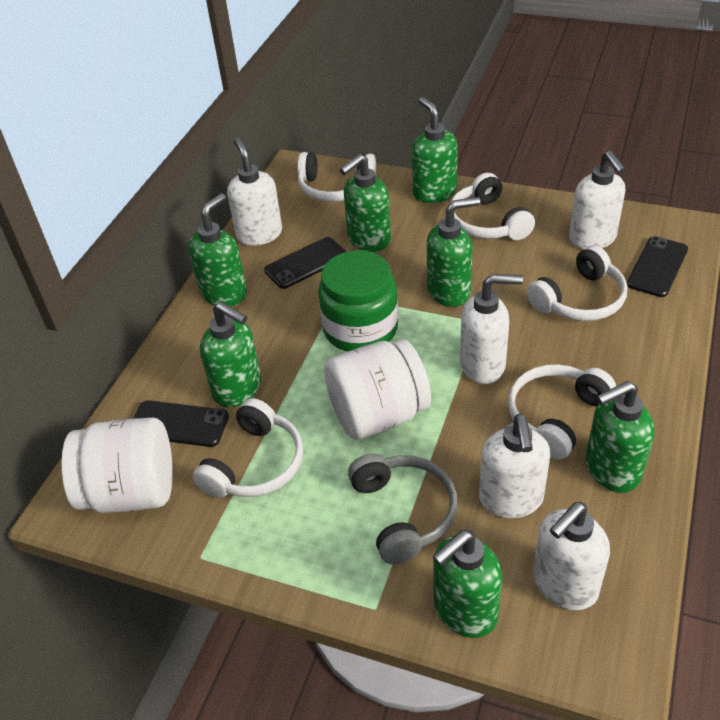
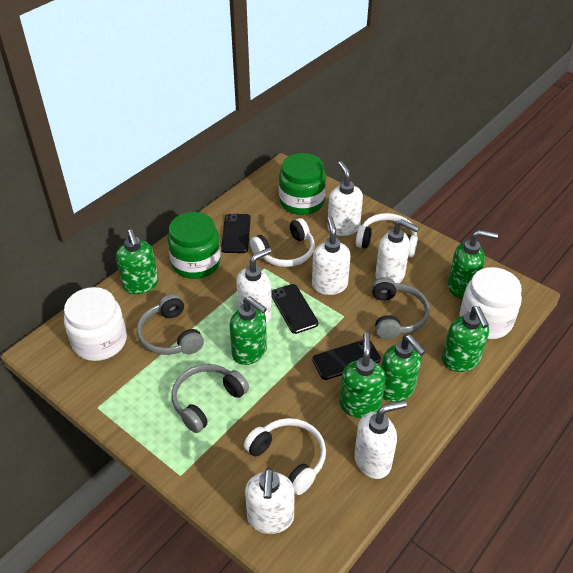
green jar: 1 -> 2
green soap dispenser: 7 -> 6
grey headphones: 1 -> 3
white headphones: 5 -> 3
white soap dispenser: 5 -> 6

